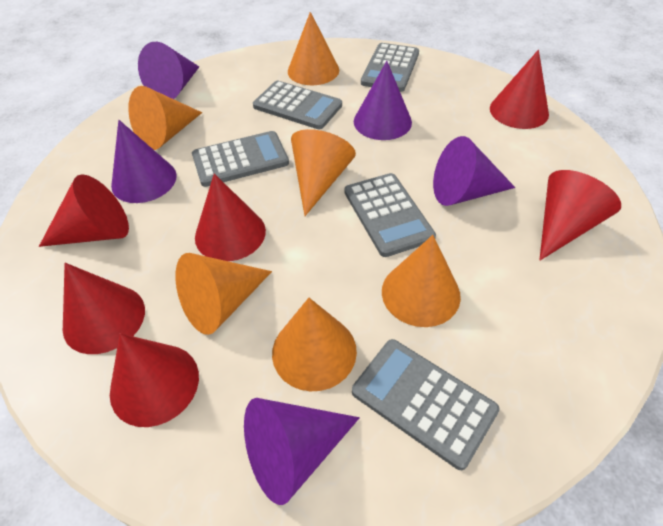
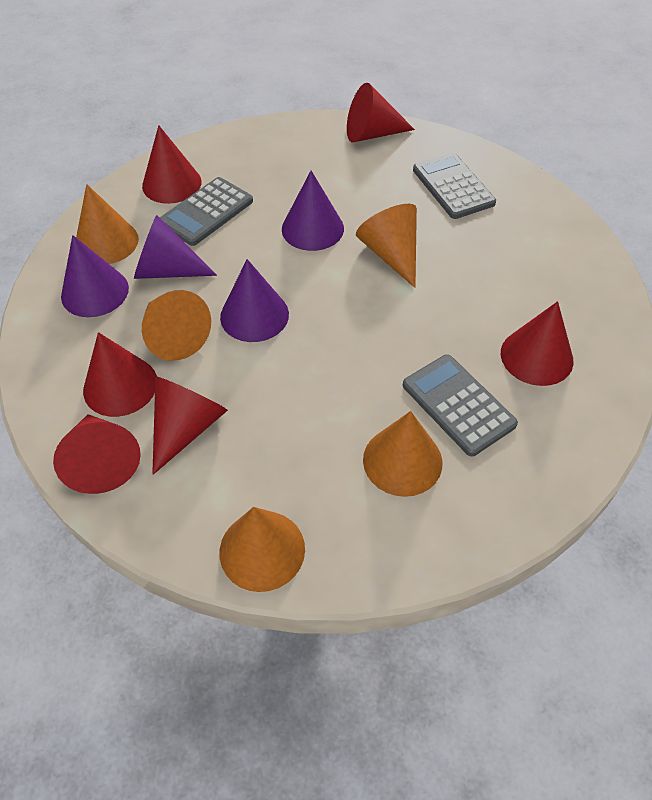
grey calculator: 5 -> 3
orange cone: 6 -> 5
purple cone: 5 -> 4

